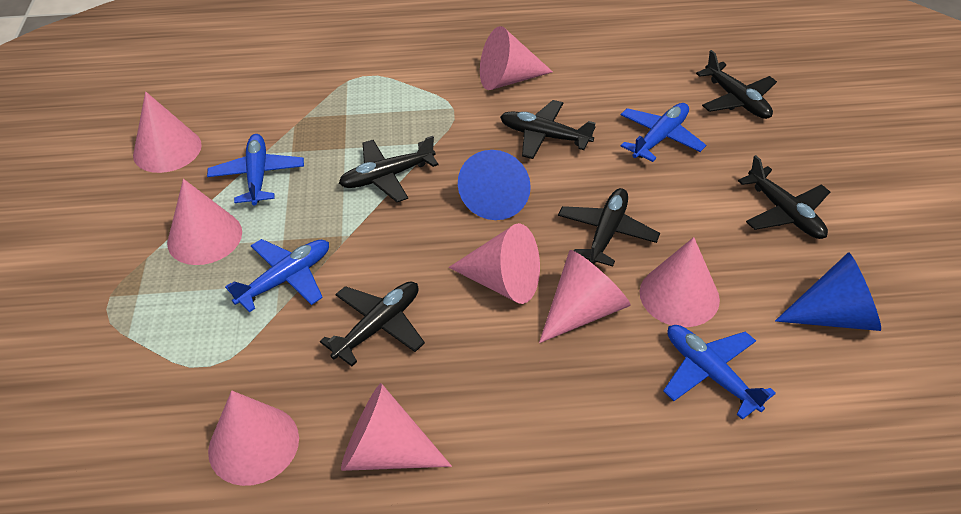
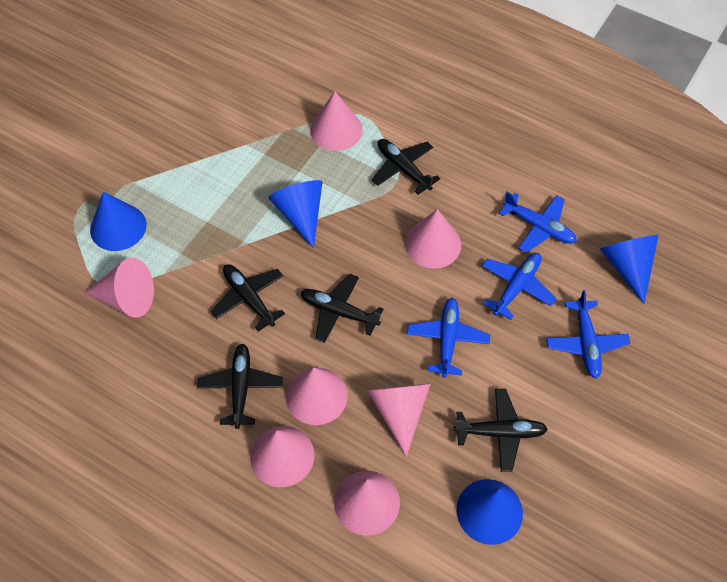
black plane: 6 -> 5
blue cone: 2 -> 4
pink cone: 8 -> 7

